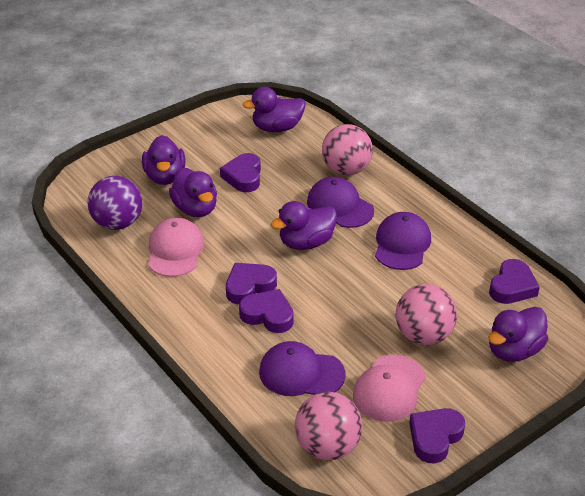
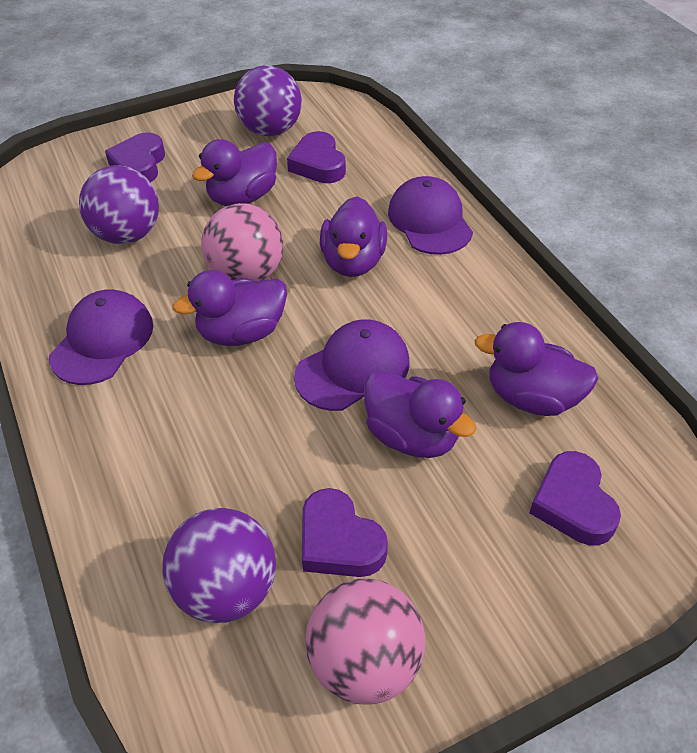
pink ball: 3 -> 2
pink cap: 2 -> 0
purple ball: 1 -> 3
purple heart: 5 -> 4

